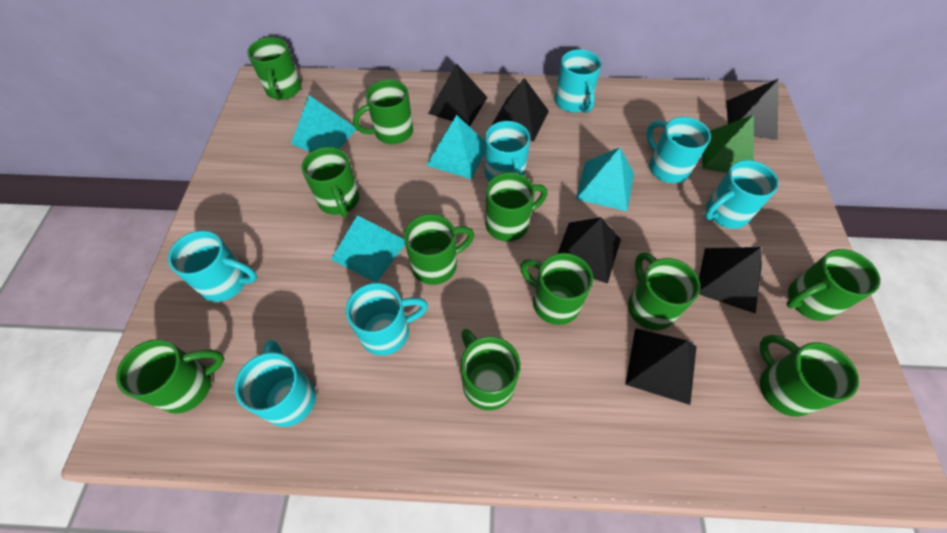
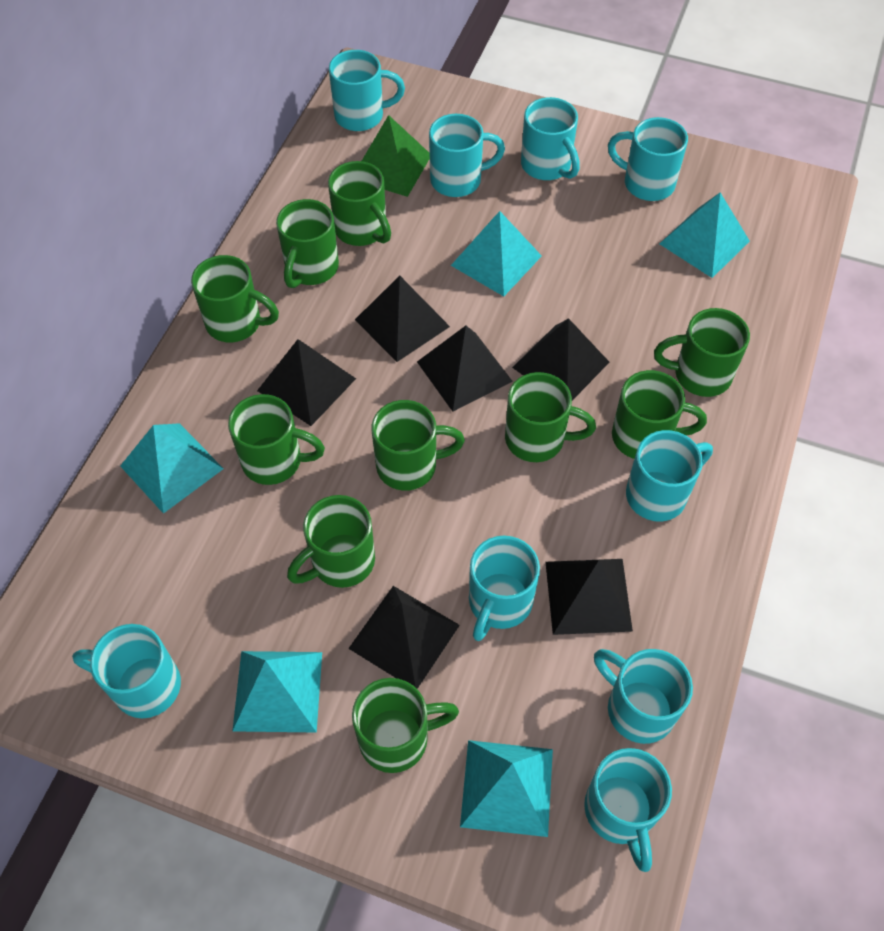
green mug: 11 -> 10
turquoise mug: 7 -> 9
turquoise pyramid: 4 -> 5

